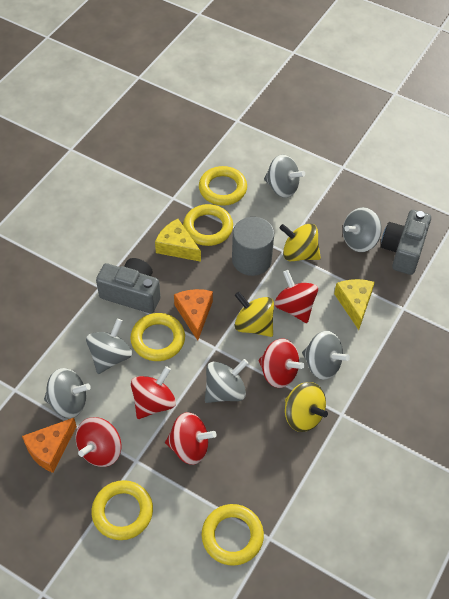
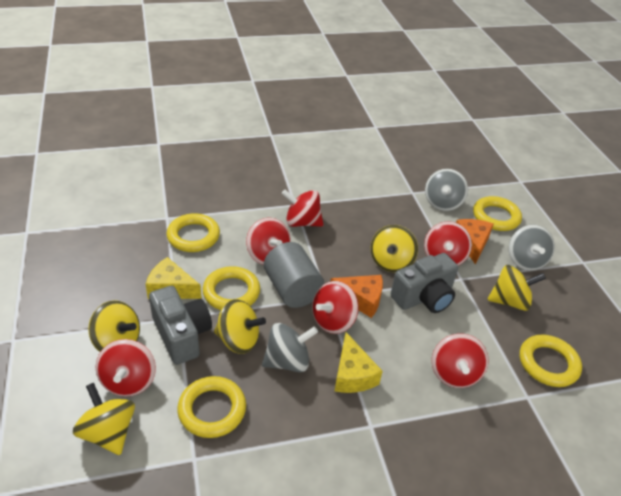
grey spinning top: 6 -> 3
red spinning top: 5 -> 6
yellow spinning top: 3 -> 5

